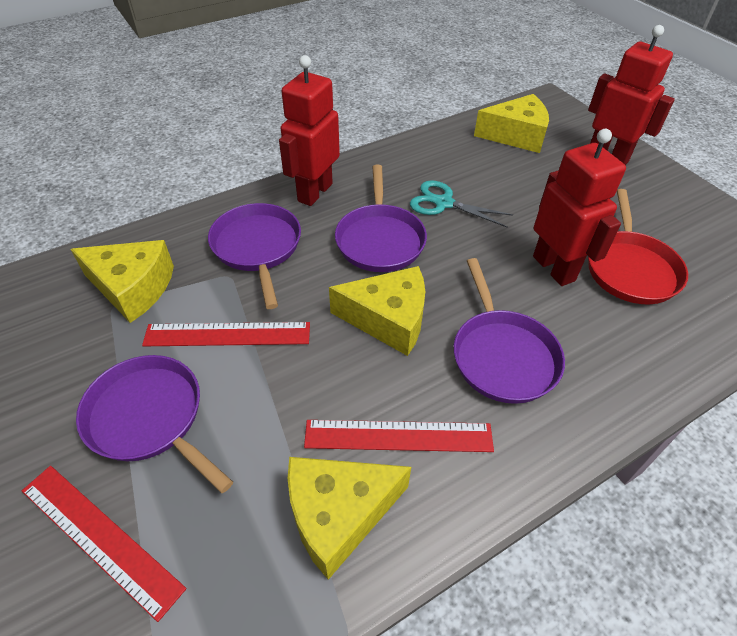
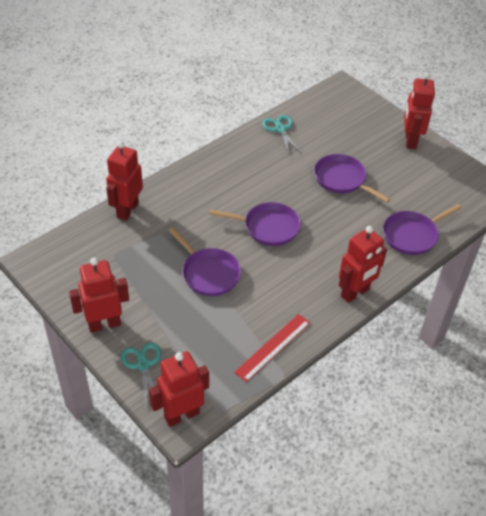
red pan: 1 -> 0
red robot: 3 -> 5
red ruler: 3 -> 1
turquoise scissors: 1 -> 2
yellow cheese: 4 -> 0

